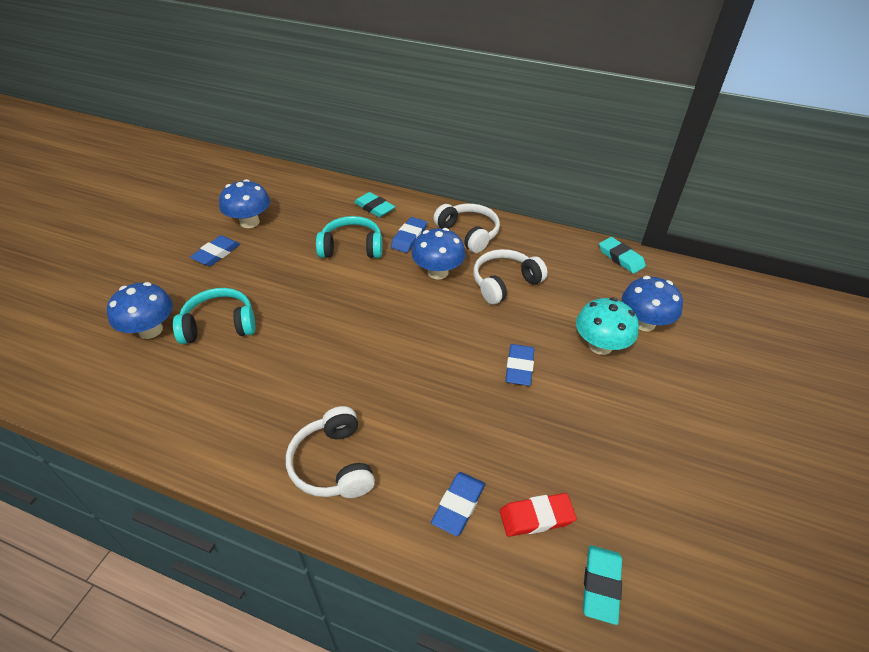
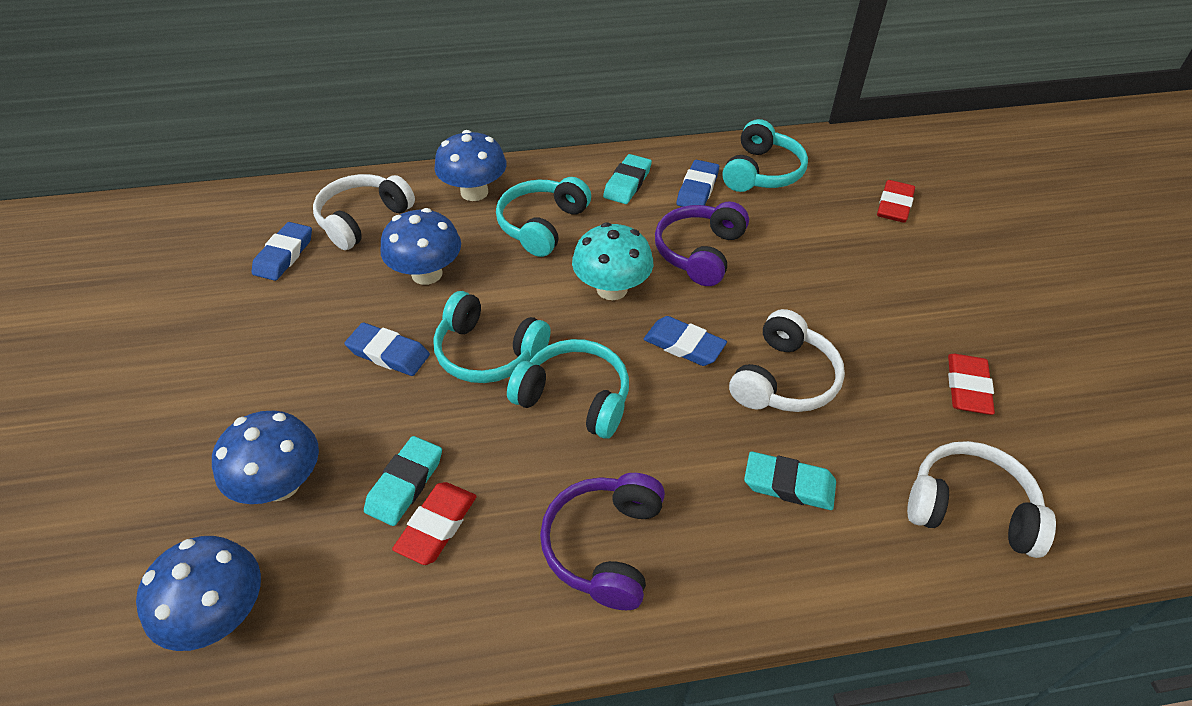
purple headphones: 0 -> 2
red eraser: 1 -> 3
turquoise headphones: 2 -> 4

